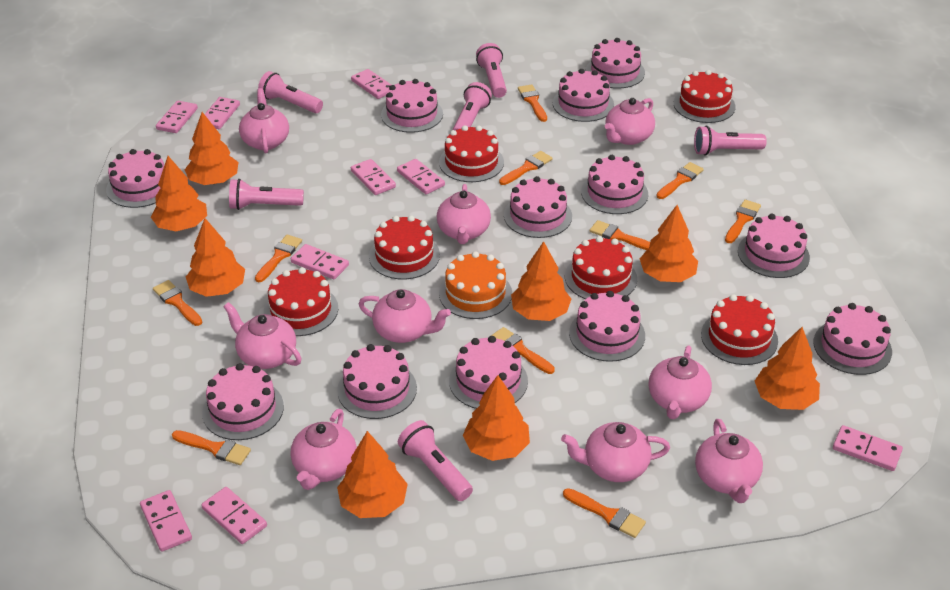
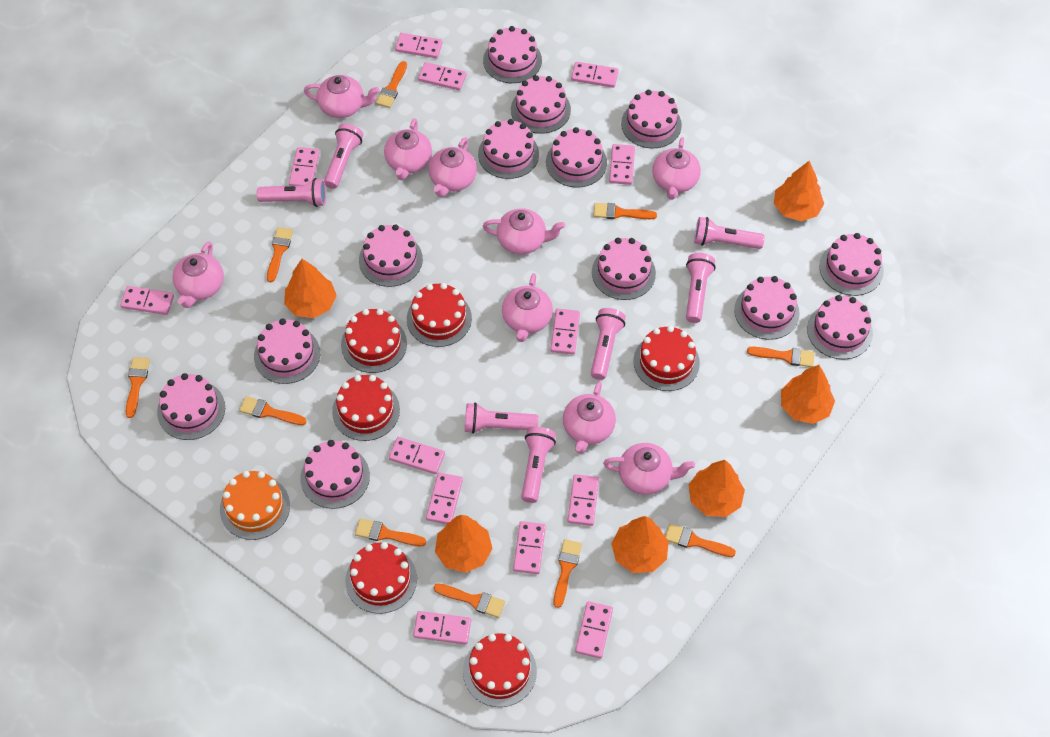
orange tree: 8 -> 6
pink cake: 12 -> 13
pink domino: 9 -> 13
pink flashlight: 6 -> 7

